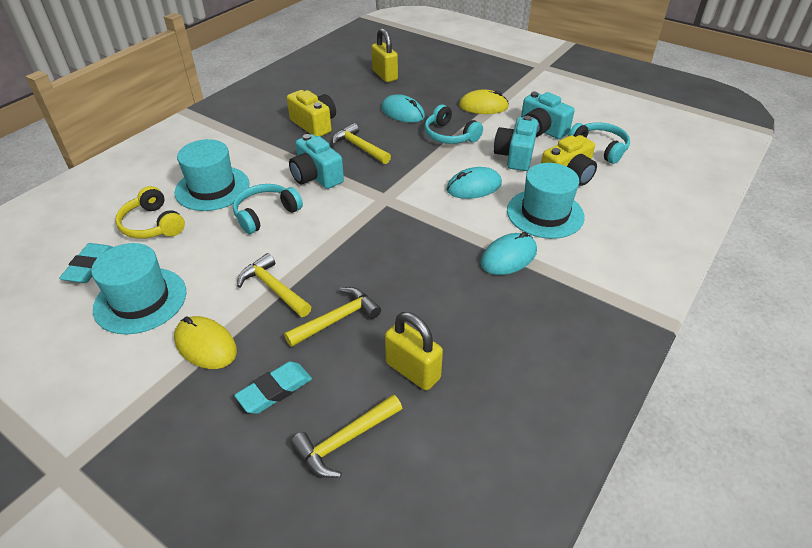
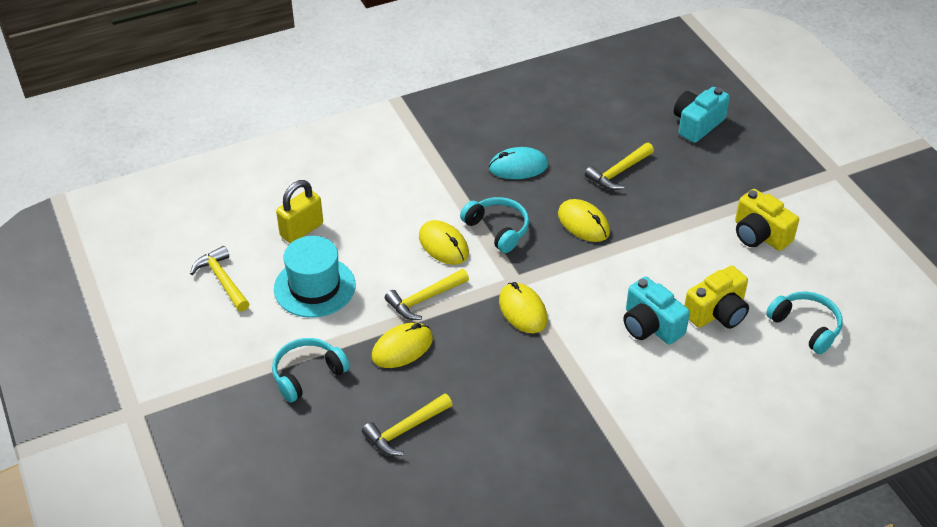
turquoise camera: 3 -> 2
turquoise eraser: 2 -> 0
turquoise hat: 3 -> 1
turquoise mouse: 3 -> 1
yellow headphones: 1 -> 0
yellow mouse: 2 -> 4
yellow padlock: 2 -> 1

